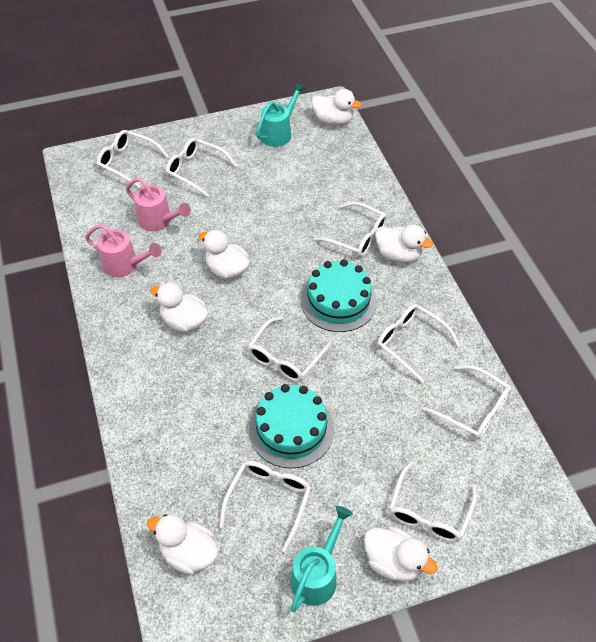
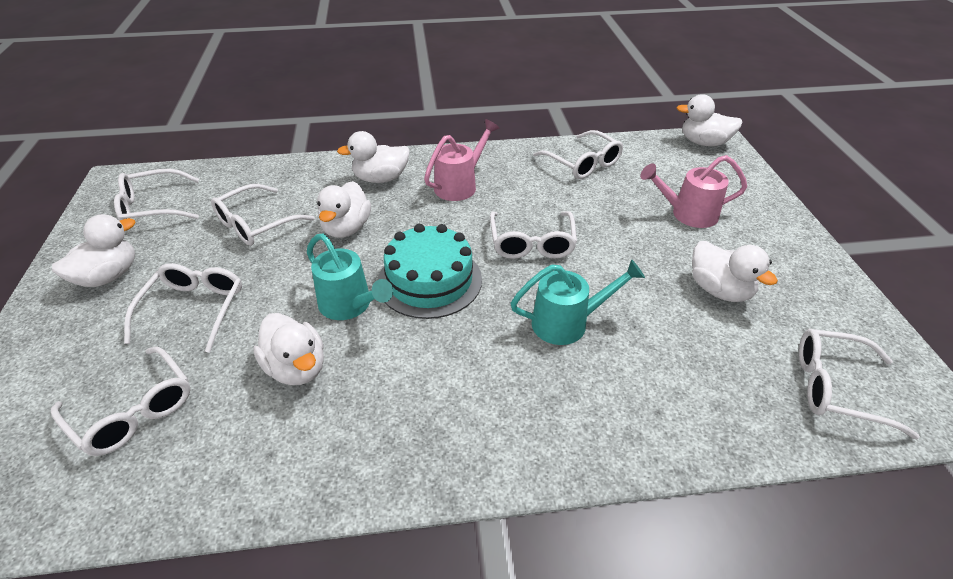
turquoise cake: 2 -> 1
white glasses: 8 -> 7

